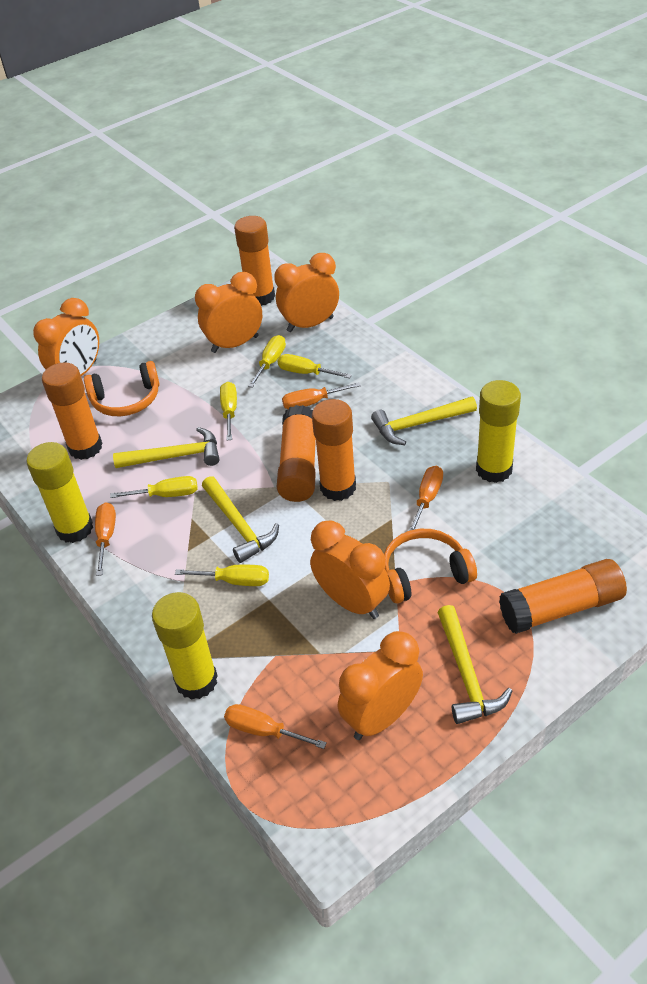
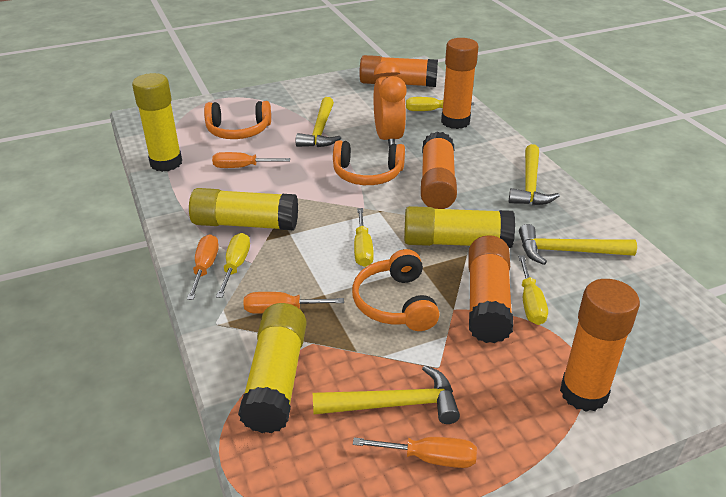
orange clock: 5 -> 1
orange headphones: 2 -> 3
yellow glue stick: 3 -> 4
yellow screwdriver: 5 -> 4

